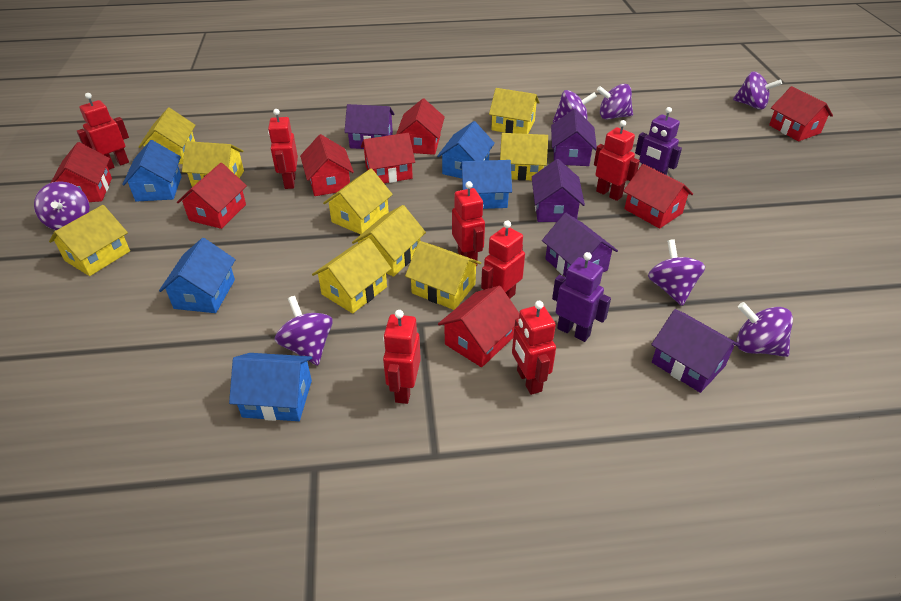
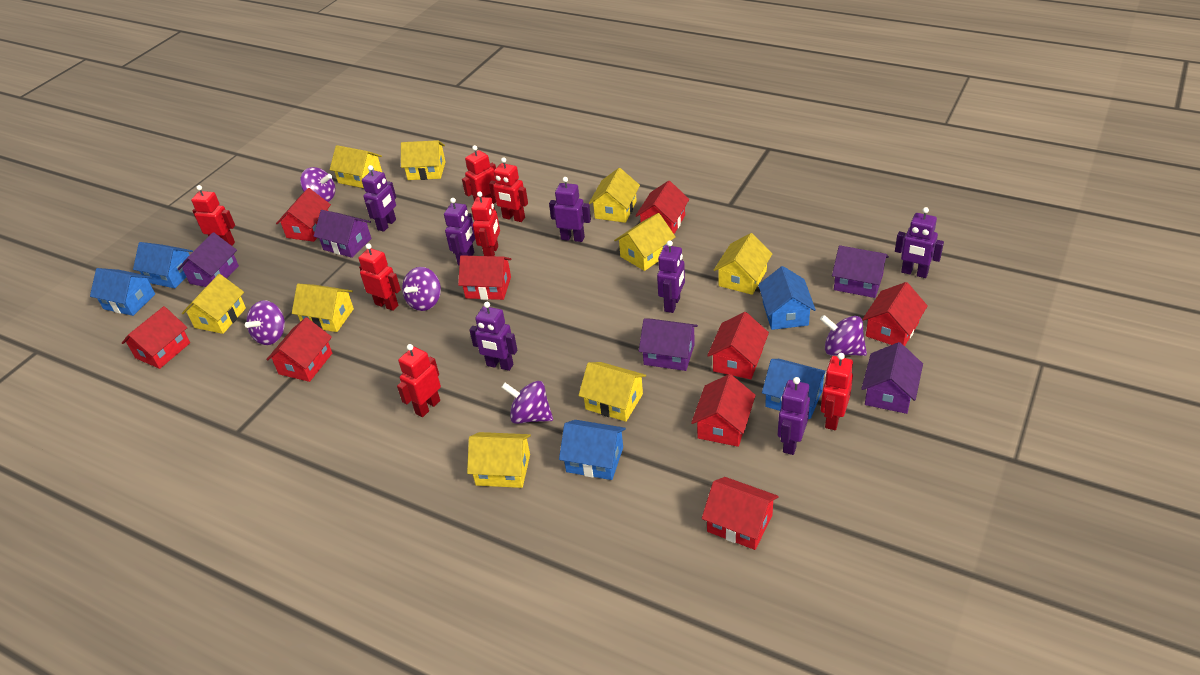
purple robot: 2 -> 7
purple spinning top: 7 -> 5
red house: 8 -> 9

